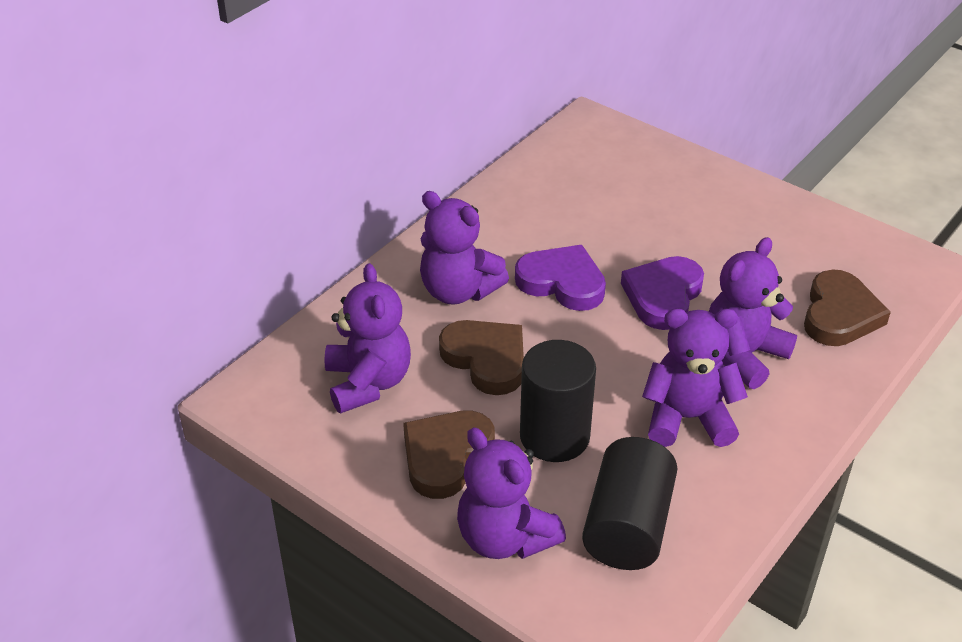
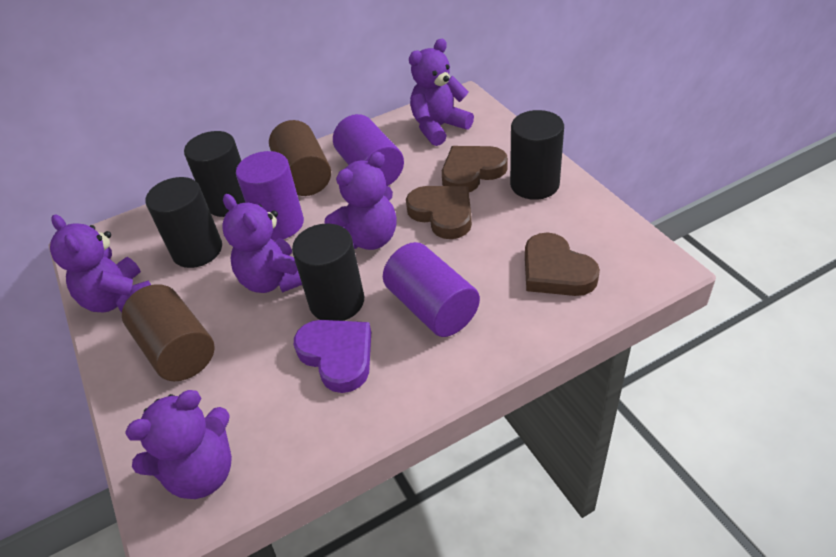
black cylinder: 2 -> 4
brown cylinder: 0 -> 2
purple cylinder: 0 -> 3
purple heart: 2 -> 1

